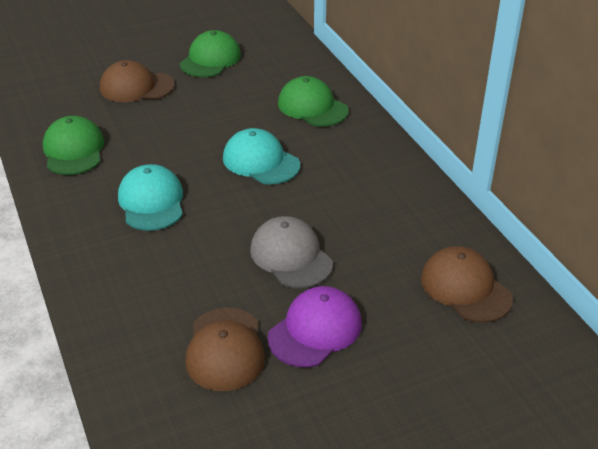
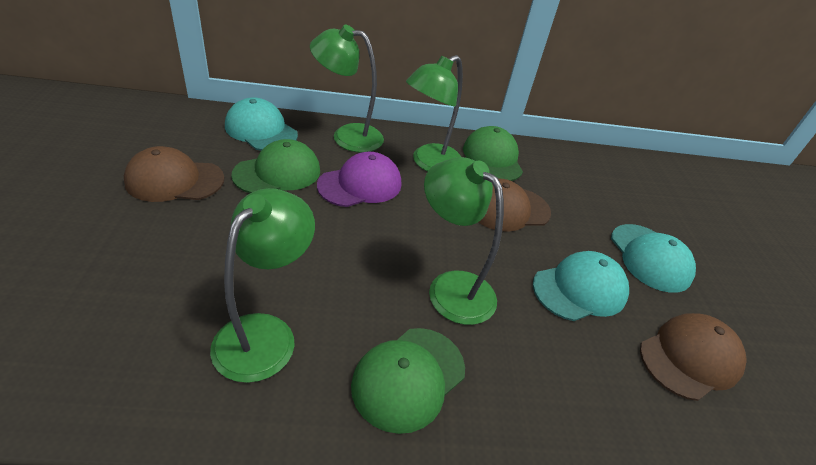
green lamp: 0 -> 4
grey cap: 1 -> 0
turquoise cap: 2 -> 3

